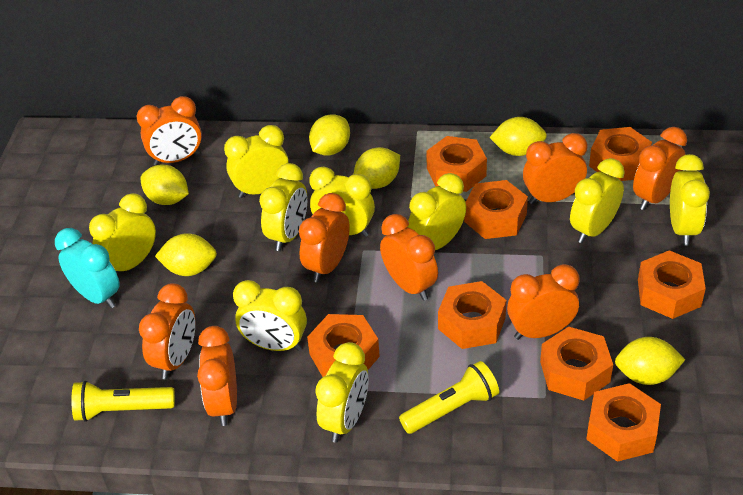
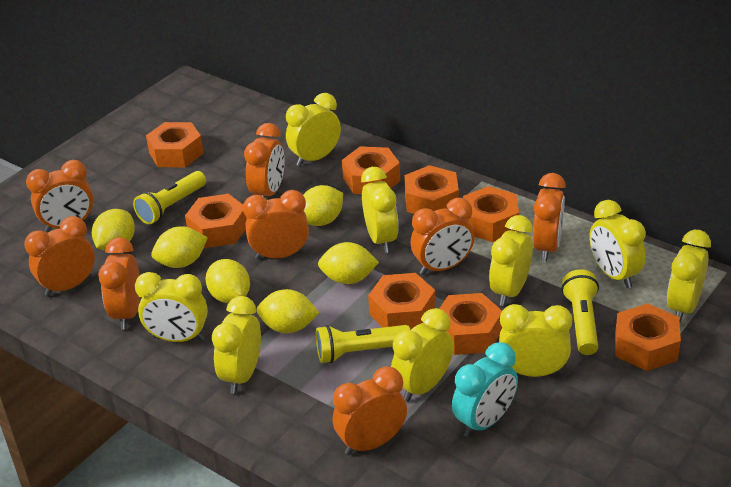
yellow flashlight: 2 -> 3

